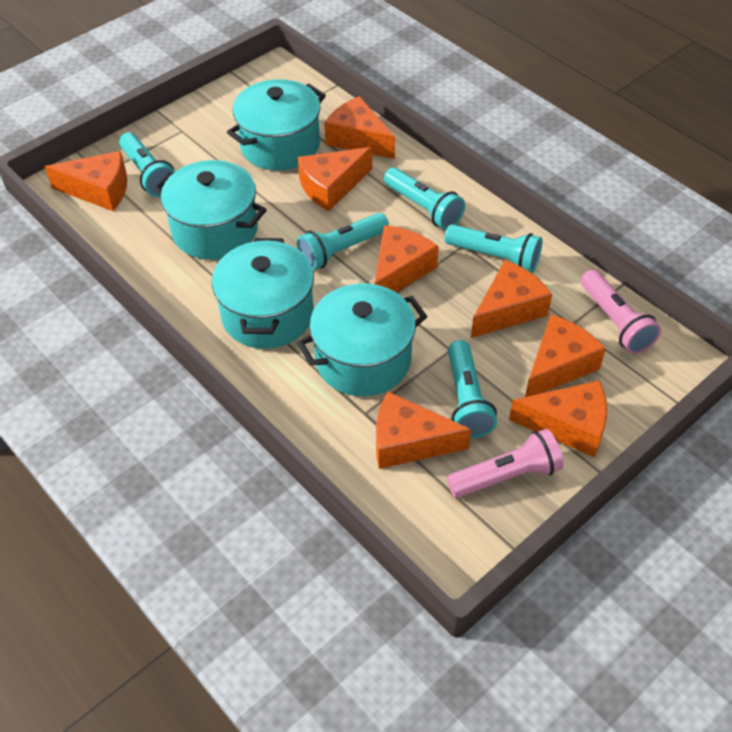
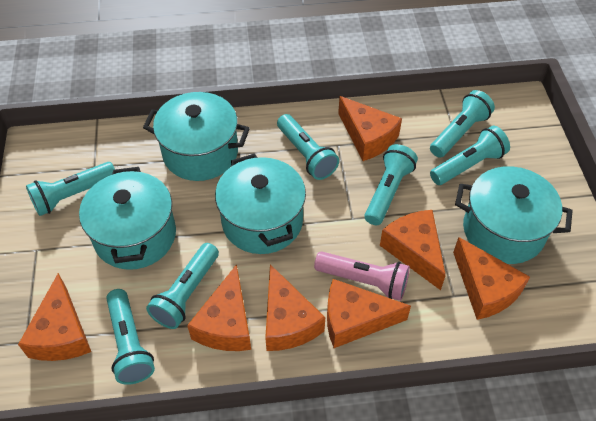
orange cheese: 8 -> 7
pink flashlight: 2 -> 1
turquoise flashlight: 5 -> 7

